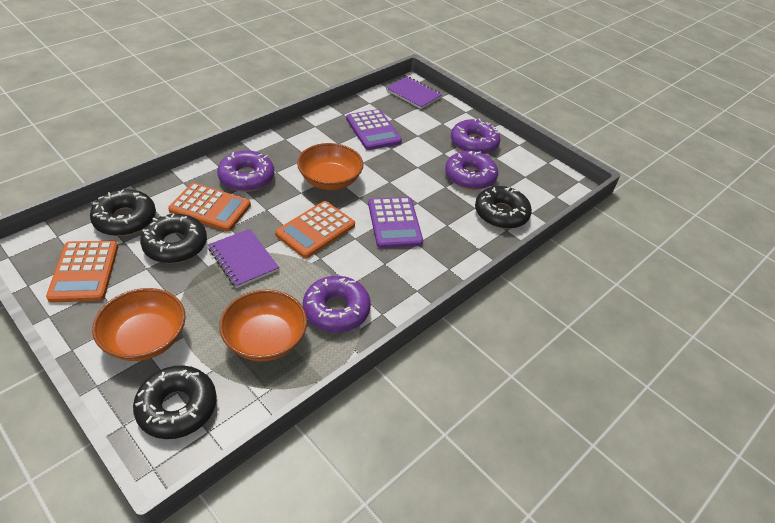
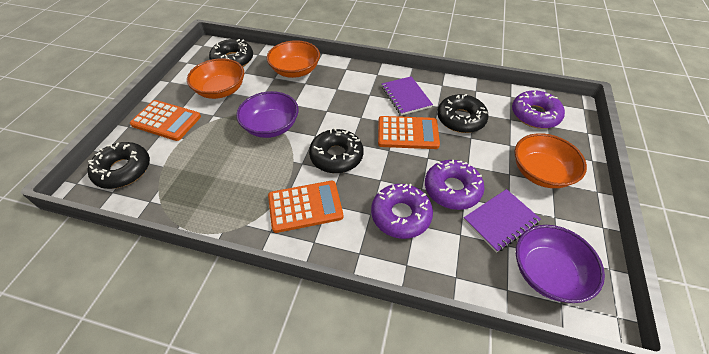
purple bowl: 0 -> 2
purple calculator: 2 -> 0
purple donut: 4 -> 3

